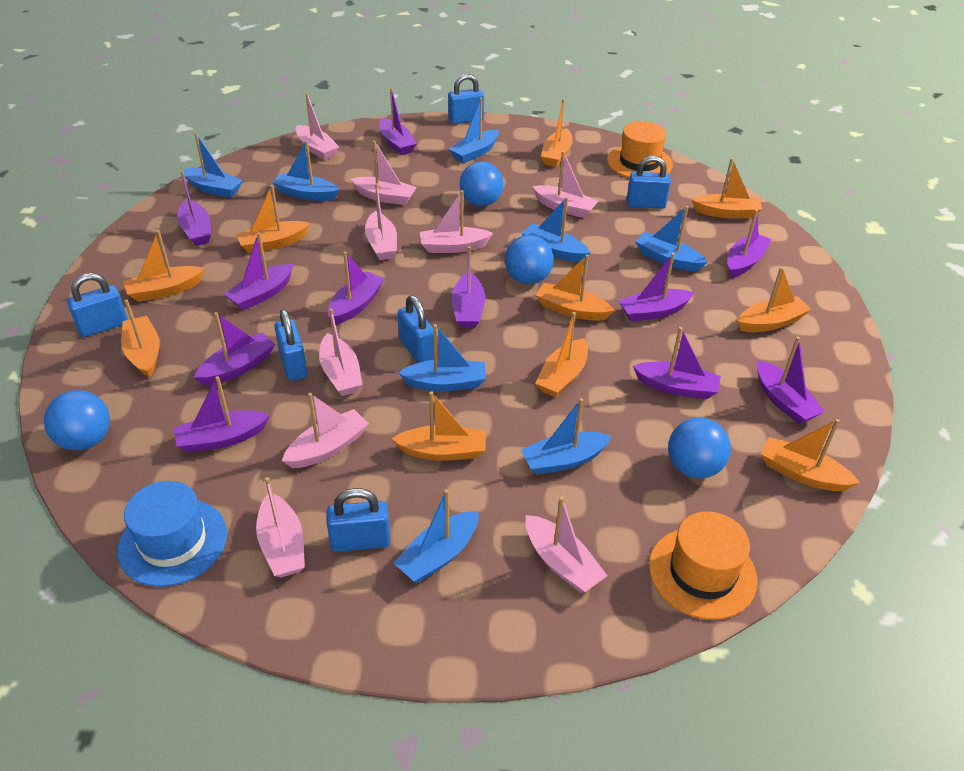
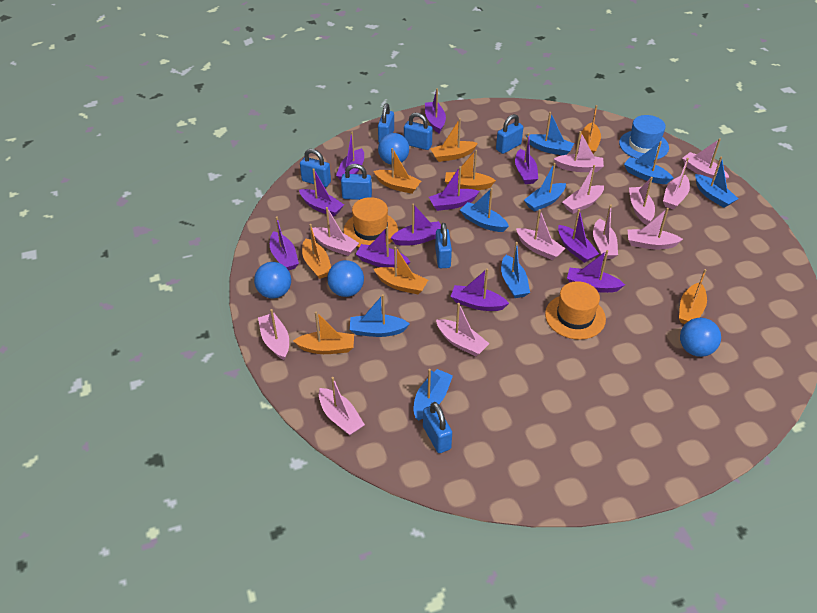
blue padlock: 6 -> 7
orange boat: 10 -> 8
pink boat: 9 -> 12

